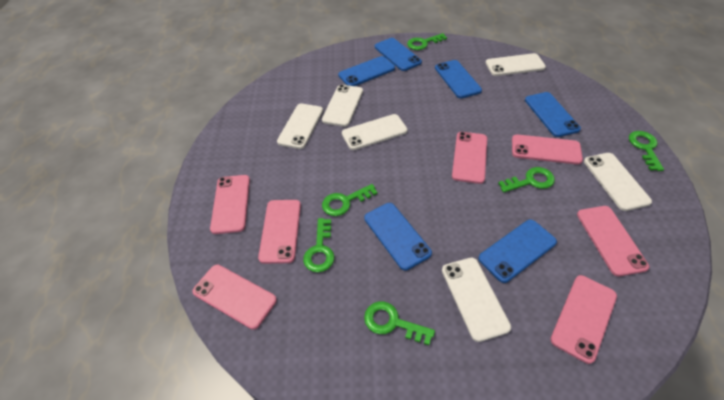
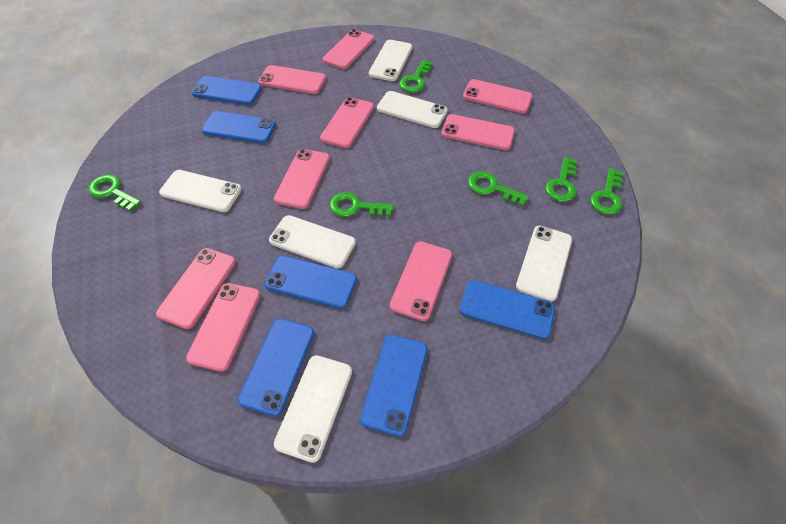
pink phone: 7 -> 9

